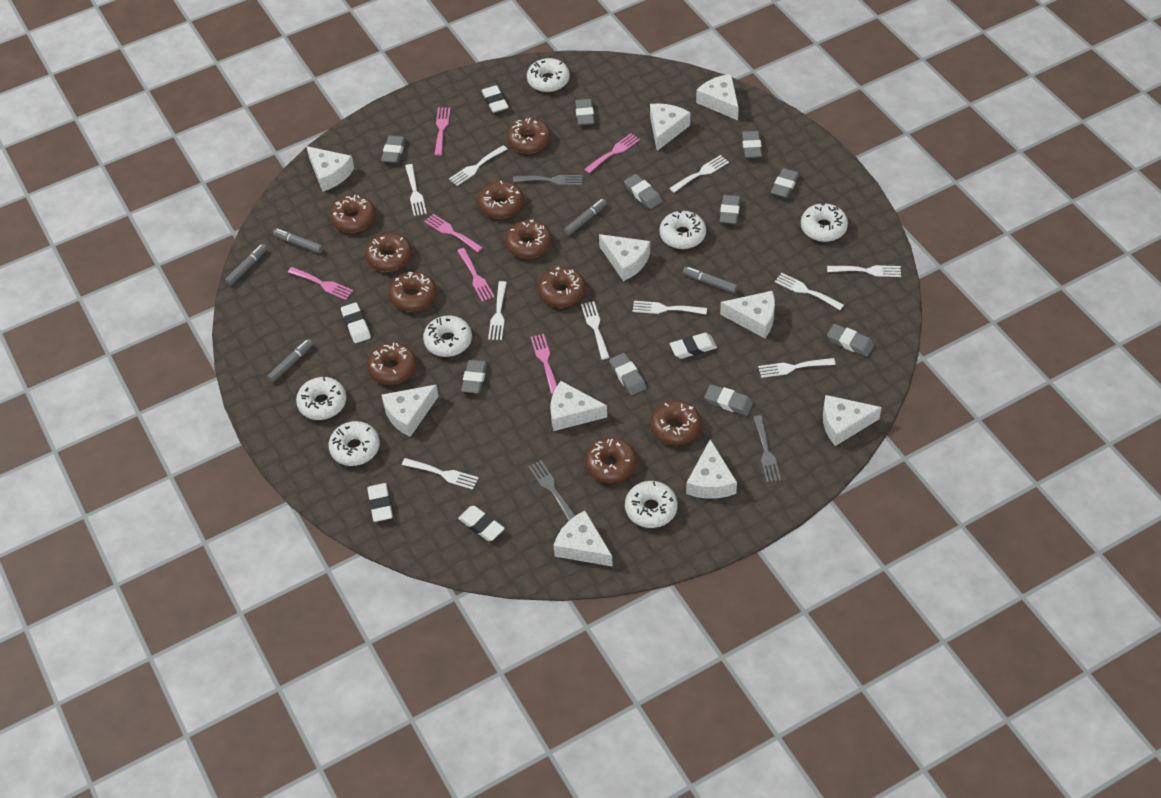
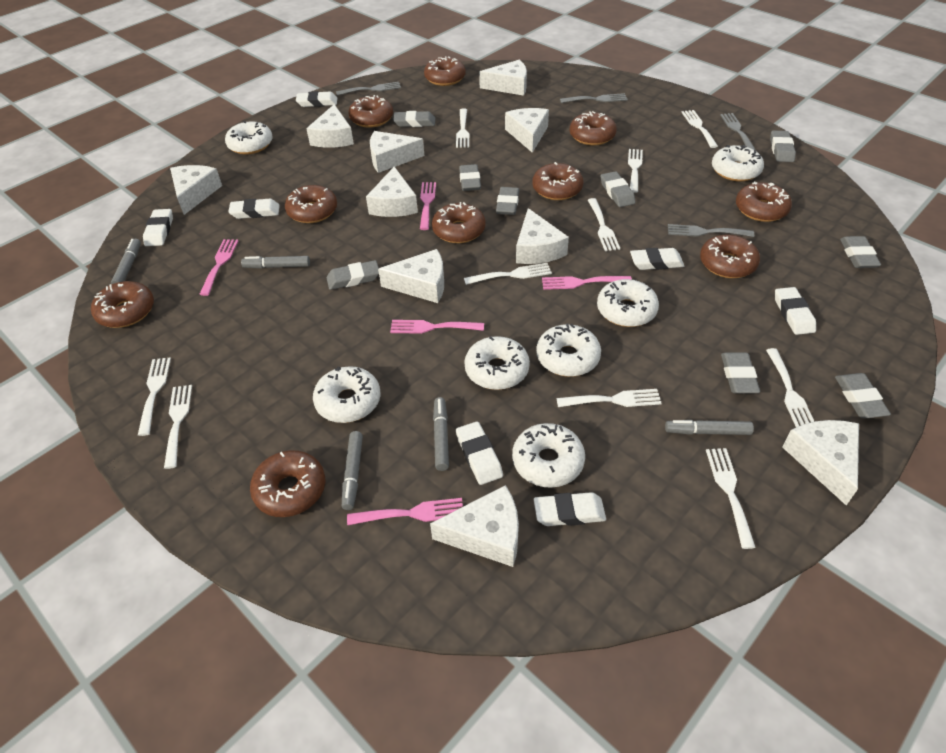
grey eraser: 10 -> 9
grey fork: 3 -> 4
pink fork: 6 -> 5
white eraser: 5 -> 7

